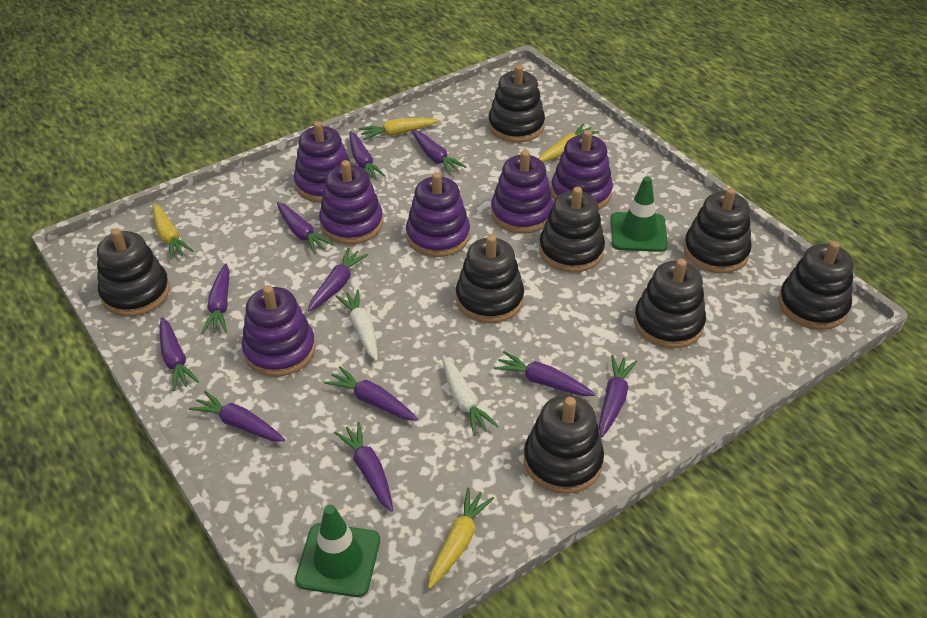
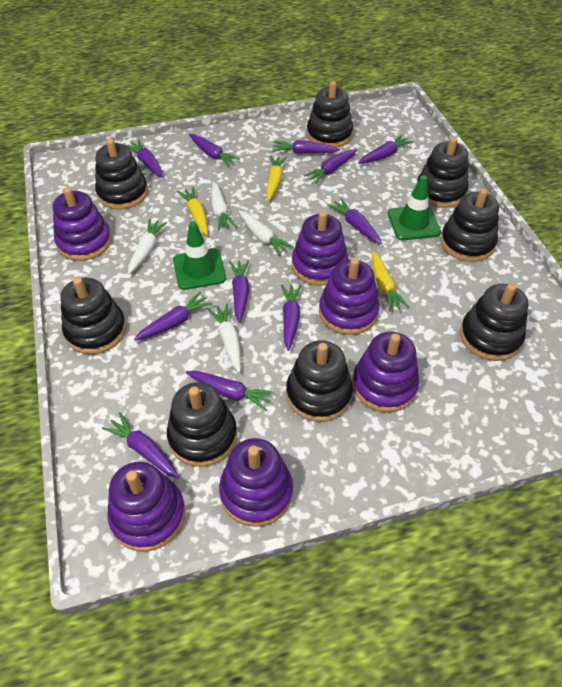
white carrot: 2 -> 4
yellow carrot: 4 -> 3

